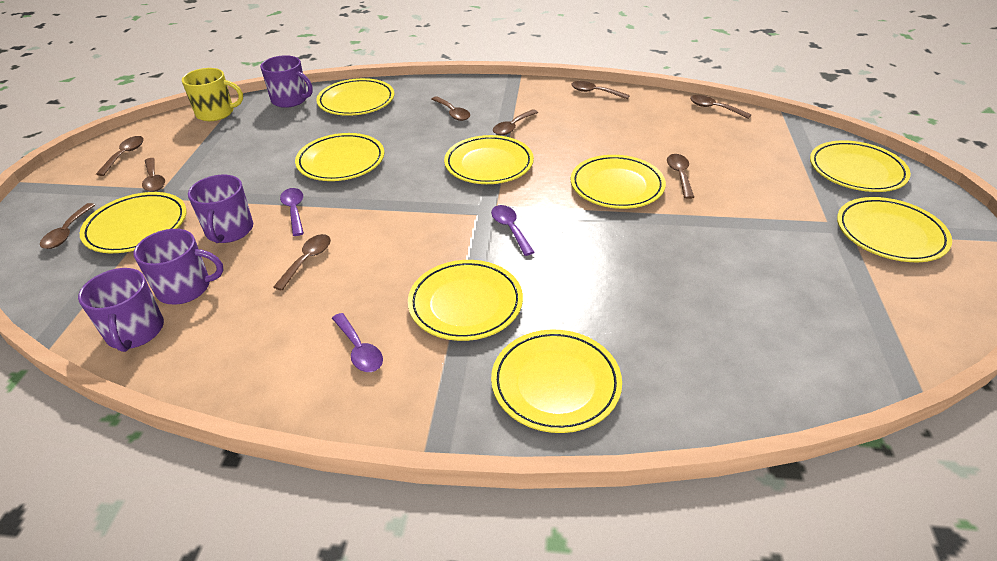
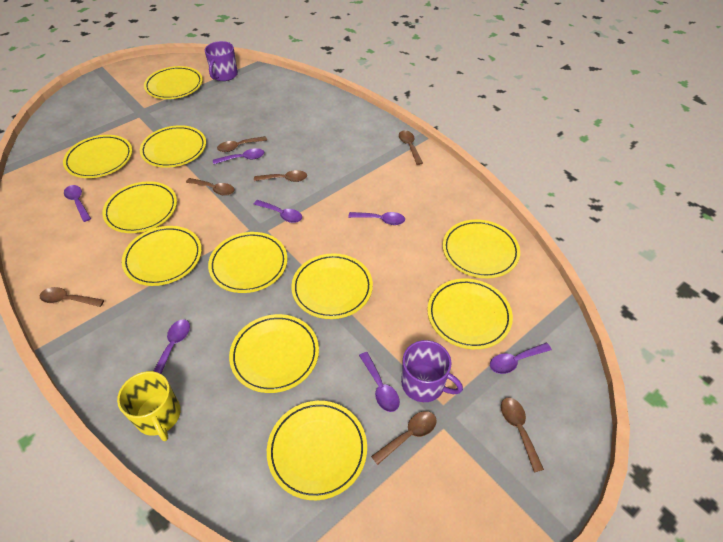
brown spoon: 9 -> 7
purple mug: 4 -> 2
purple spoon: 3 -> 7
yellow plate: 9 -> 11

